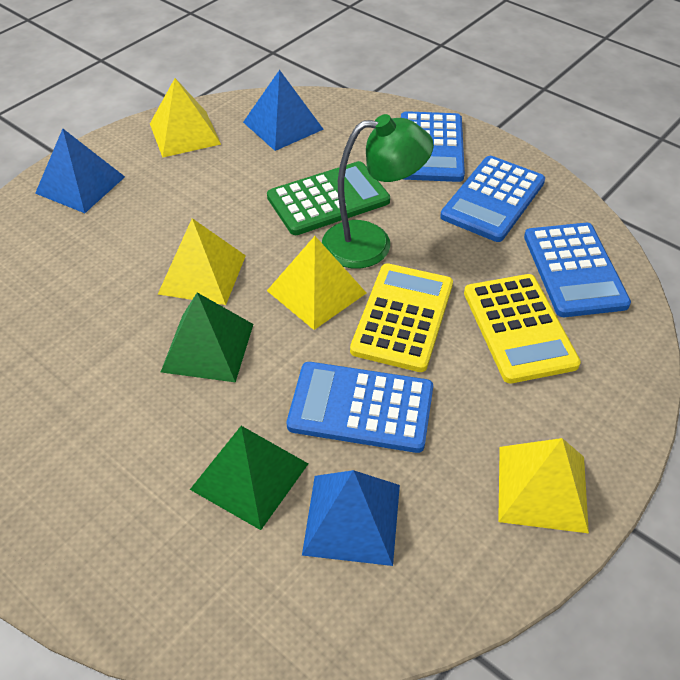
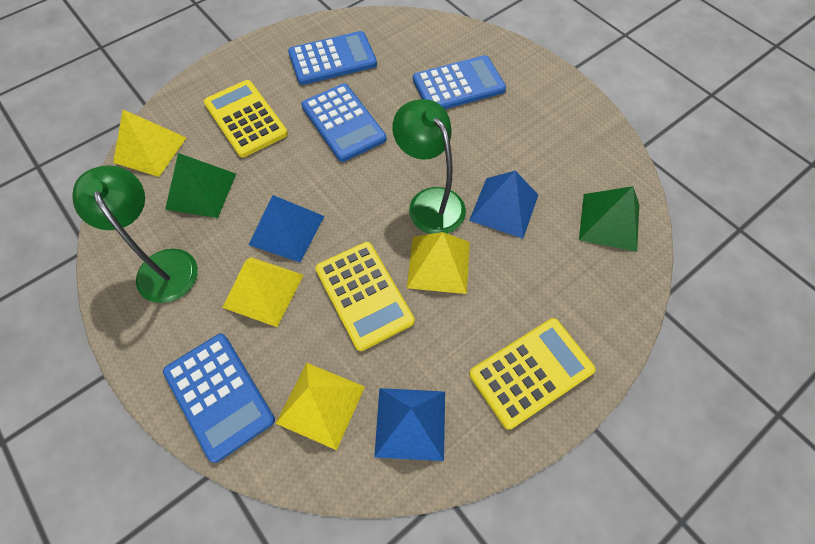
green calculator: 1 -> 0
green lamp: 1 -> 2
yellow calculator: 2 -> 3

